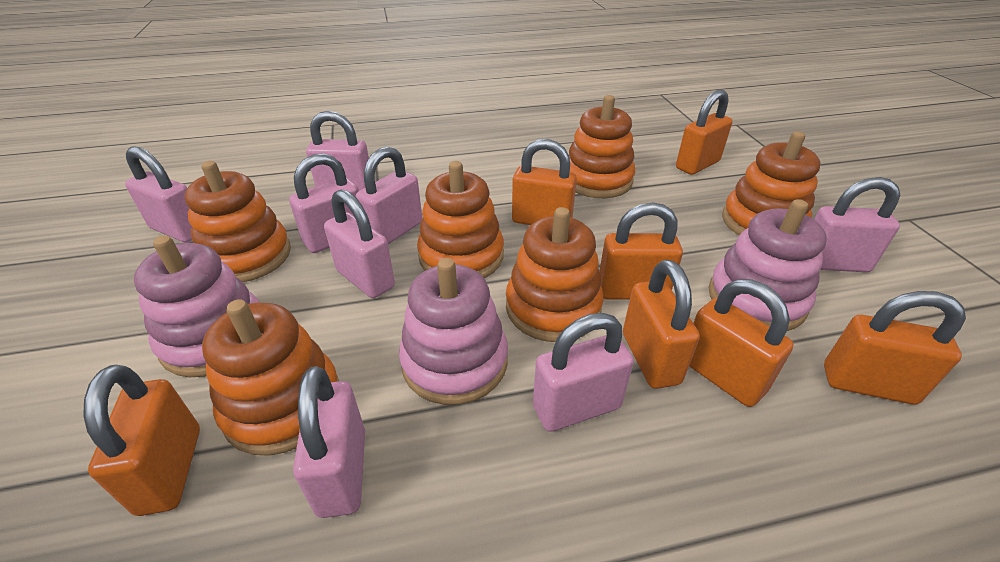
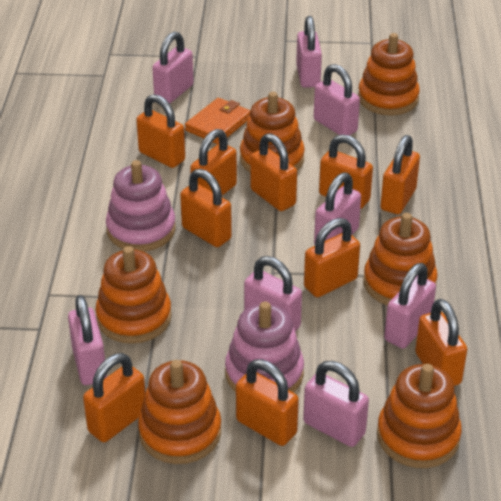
orange padlock: 7 -> 10
orange wallet: 0 -> 1
pink stacking toy: 3 -> 2

